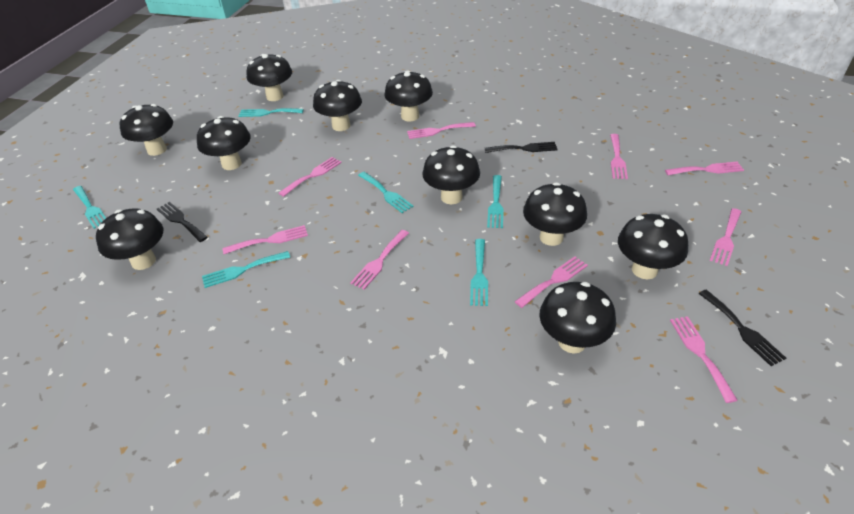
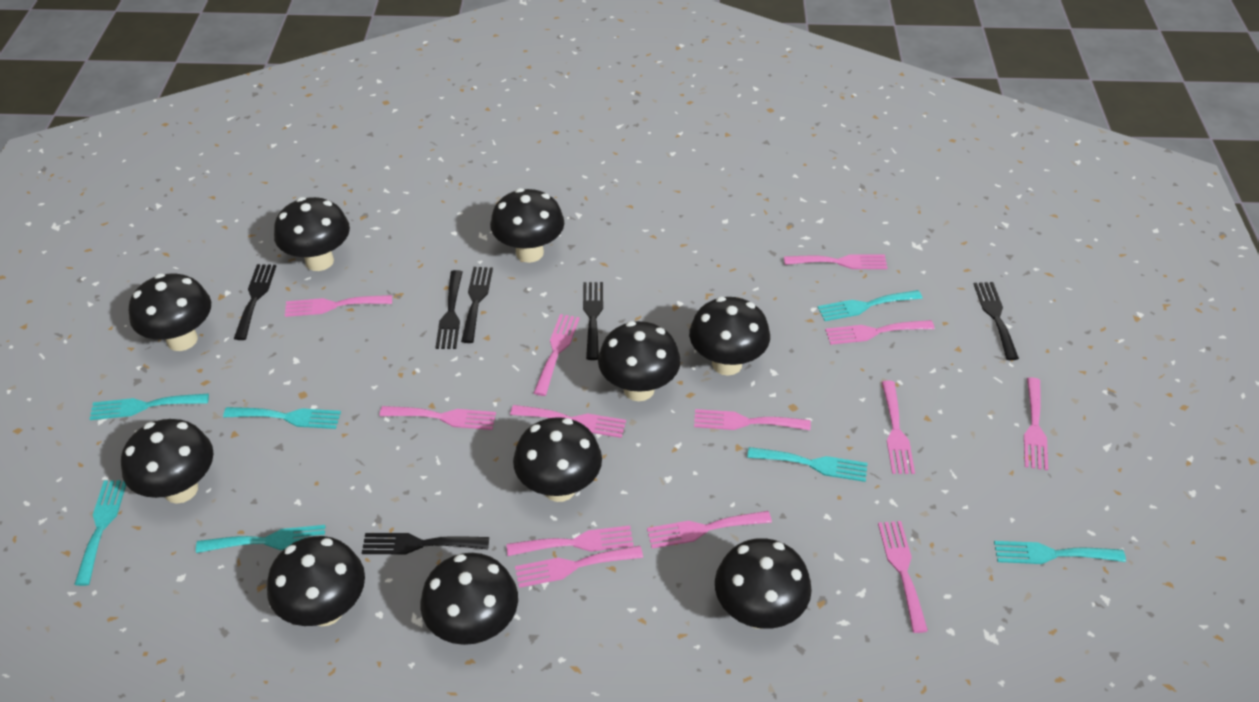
black fork: 3 -> 6
pink fork: 9 -> 13
turquoise fork: 6 -> 7

